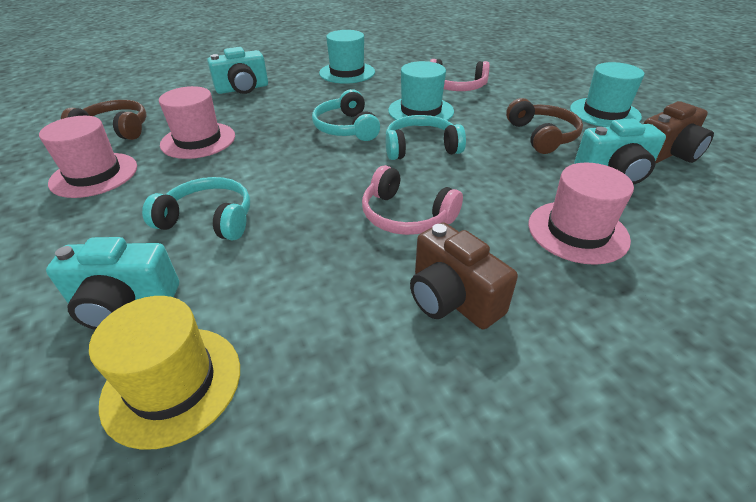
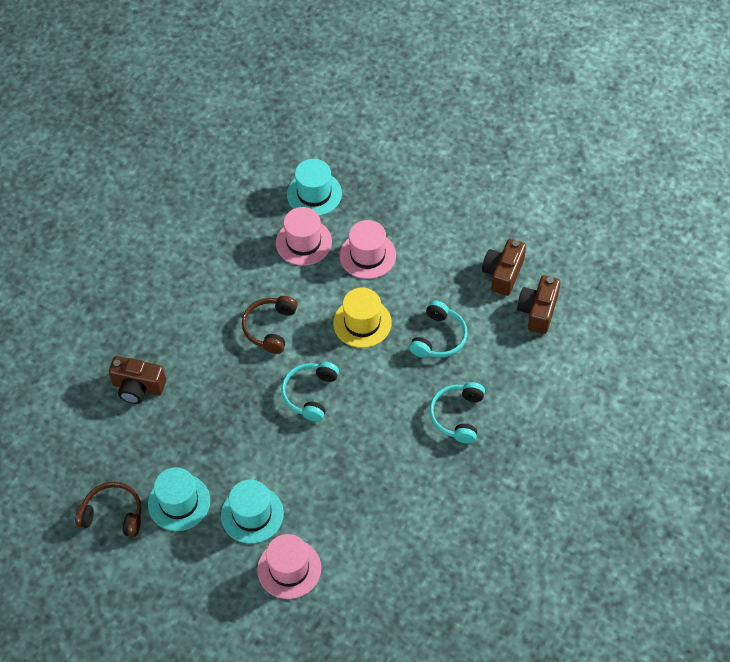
brown camera: 2 -> 3
pink headphones: 2 -> 0
turquoise camera: 3 -> 0

